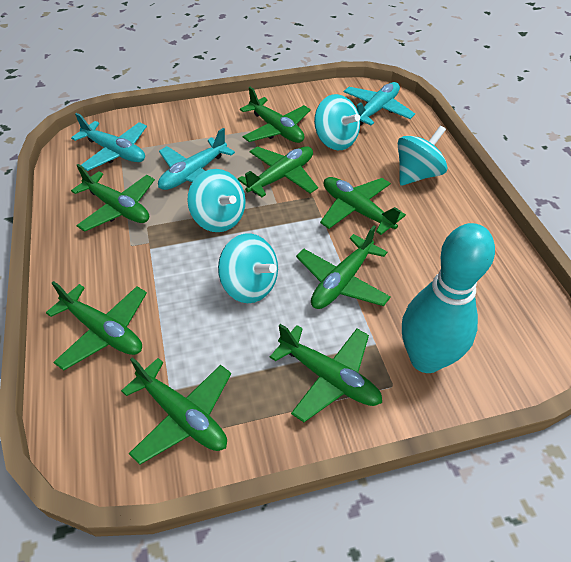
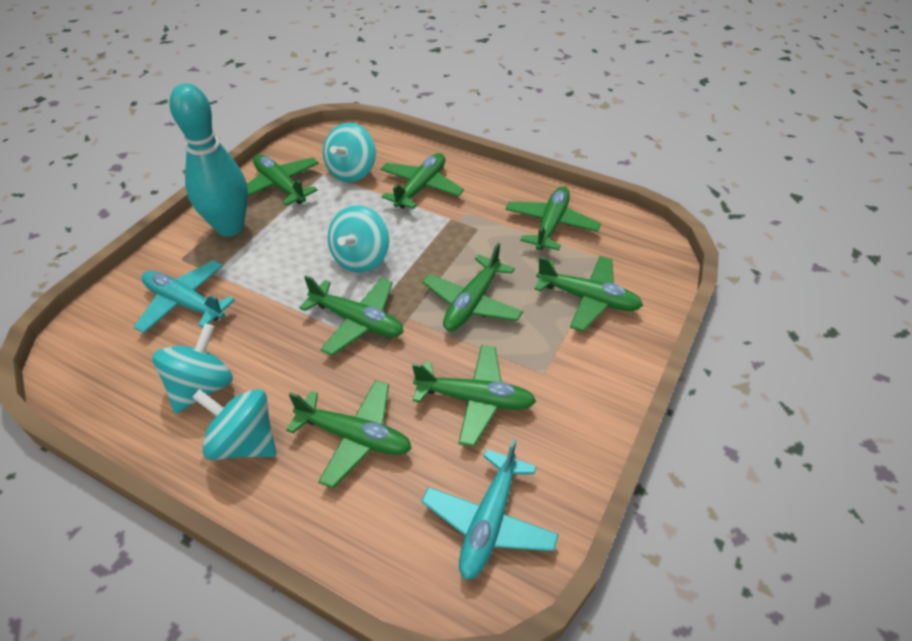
turquoise plane: 3 -> 2

